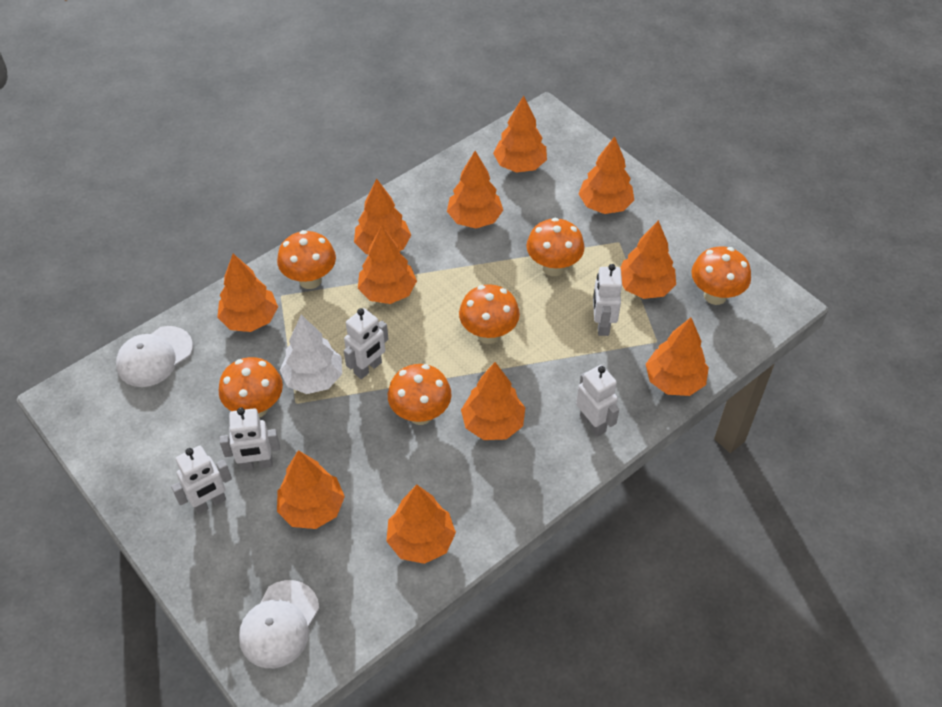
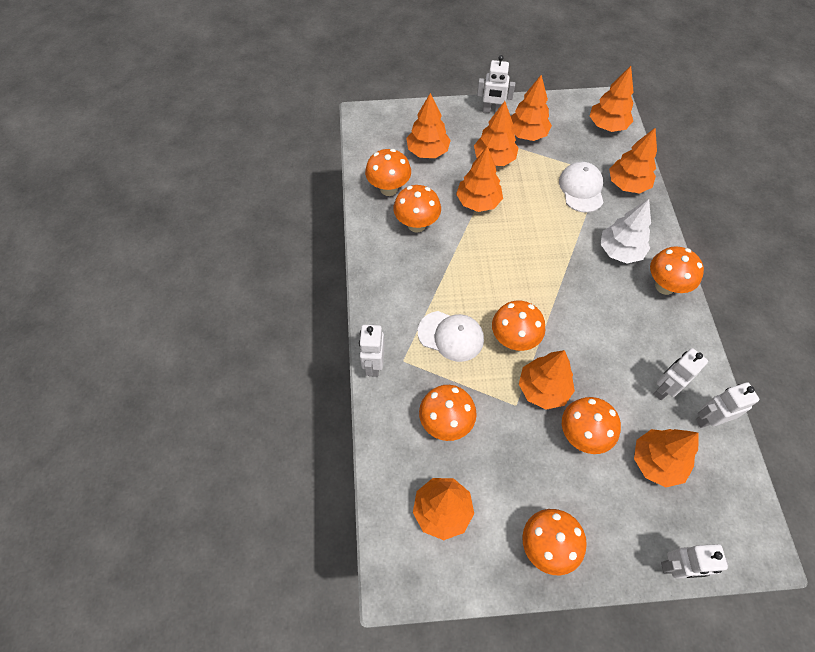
orange mushroom: 6 -> 7
orange tree: 11 -> 9

